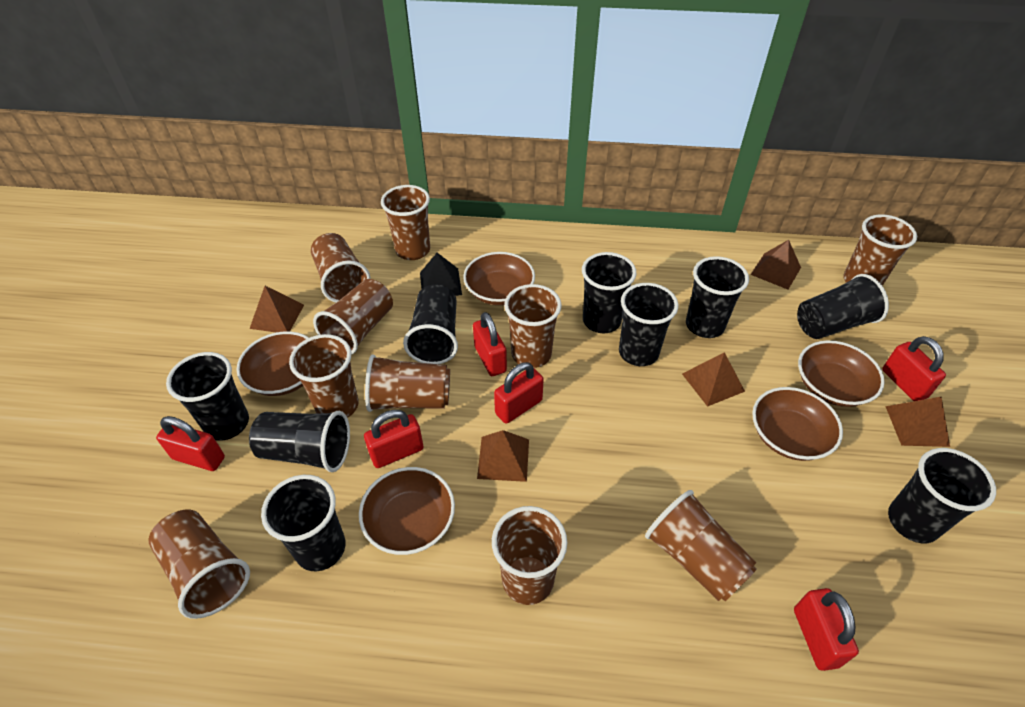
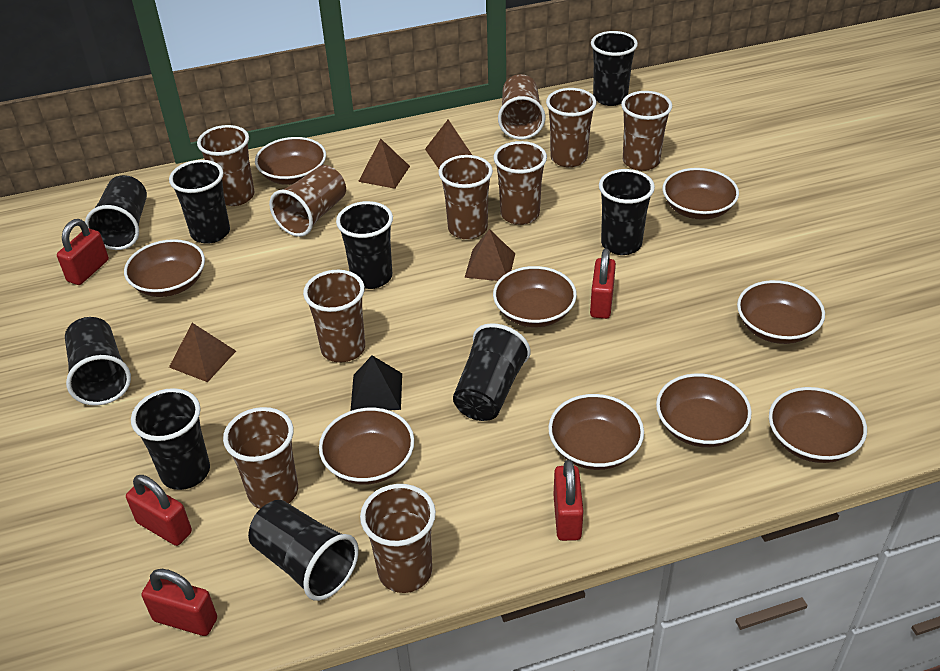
brown bowl: 5 -> 9
brown pyramid: 5 -> 4
red padlock: 6 -> 5

